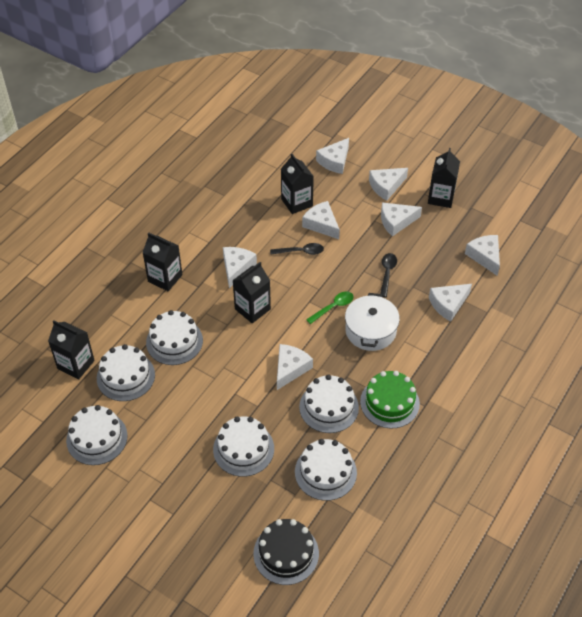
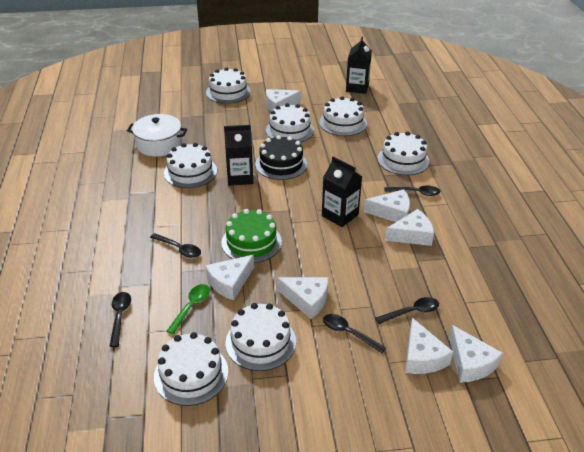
black carton: 5 -> 3
black spoon: 2 -> 5
white cake: 6 -> 7
white cheese: 8 -> 7

